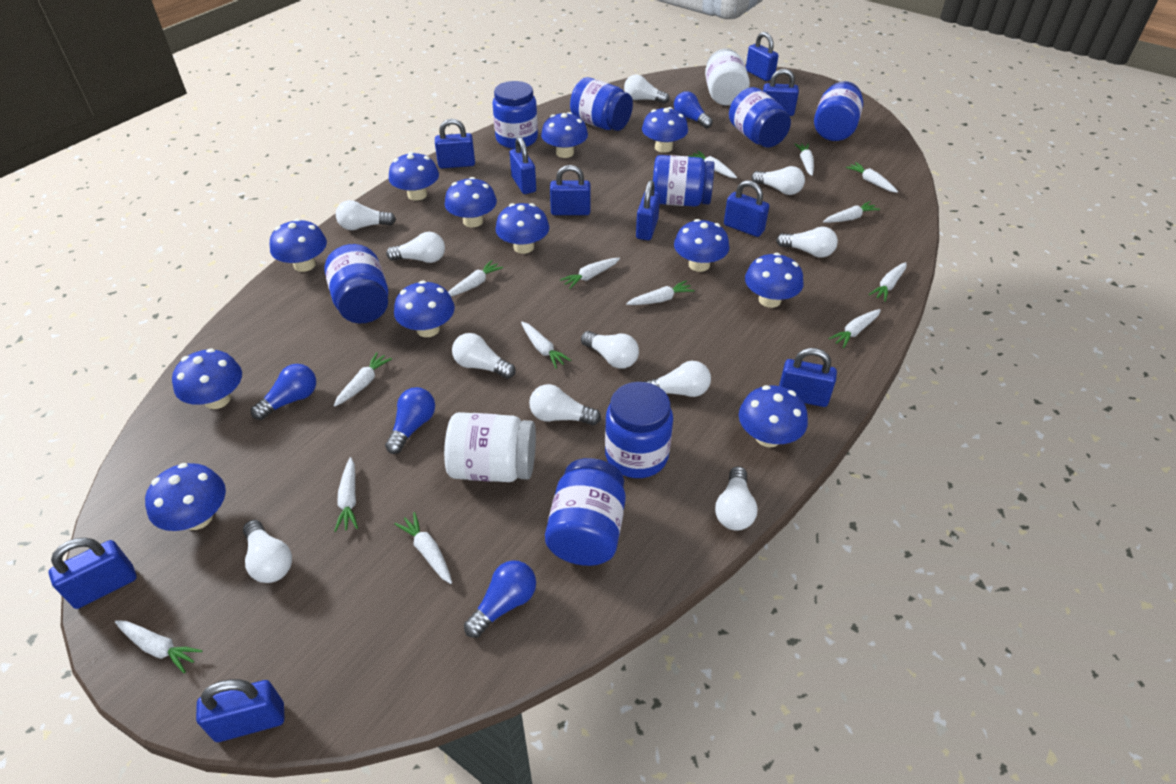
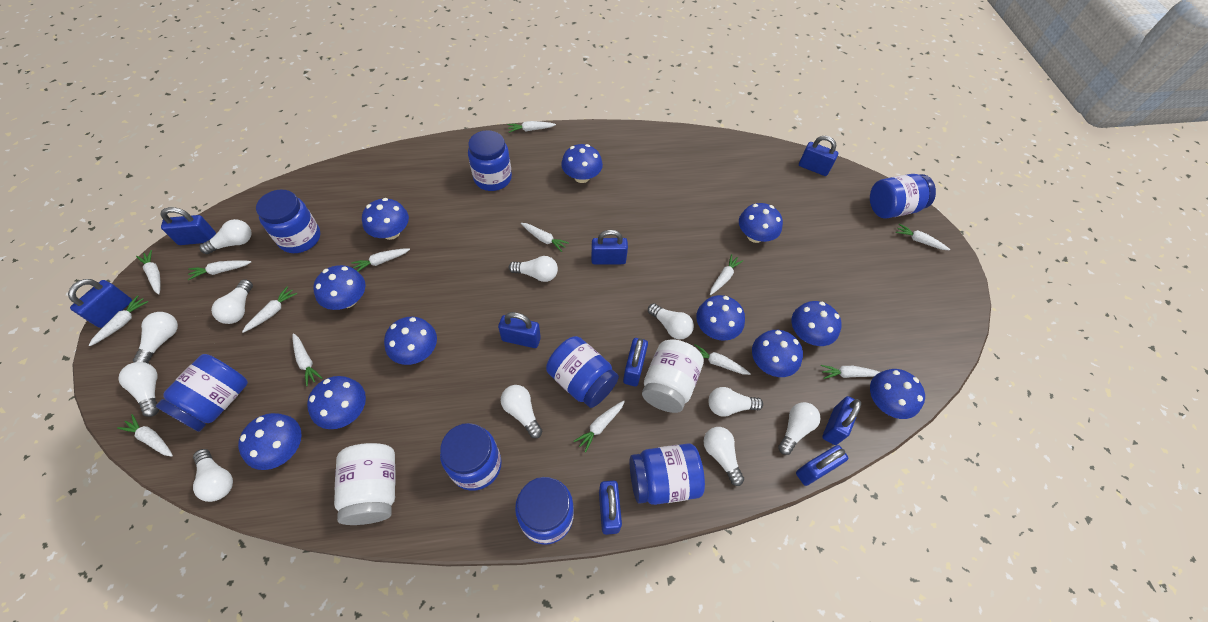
blue light bulb: 4 -> 0
blue mushroom: 12 -> 11
blue padlock: 10 -> 9

